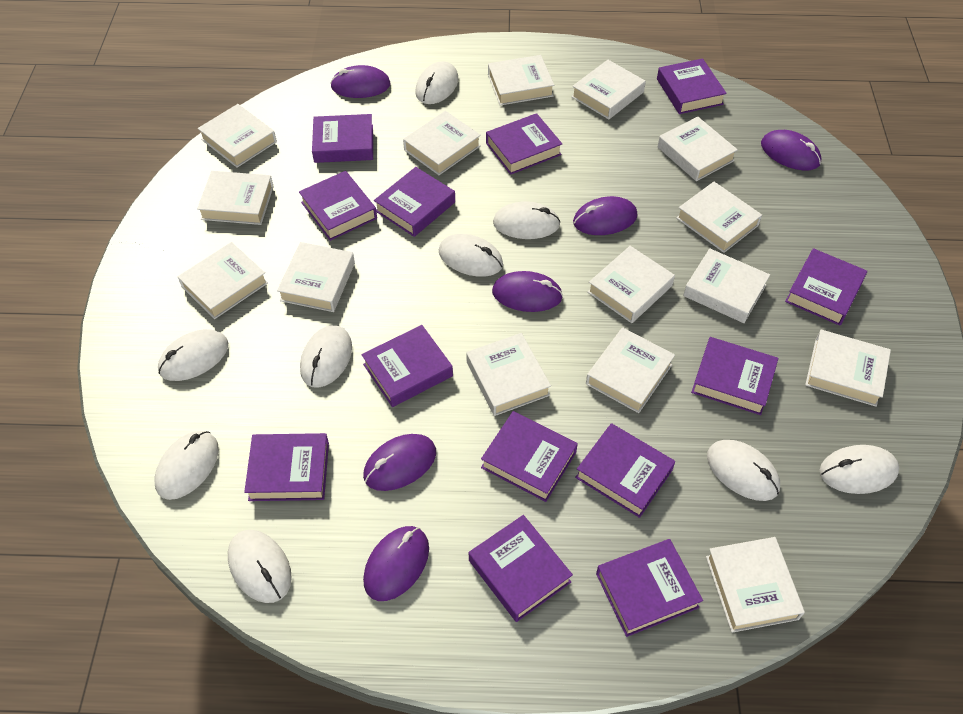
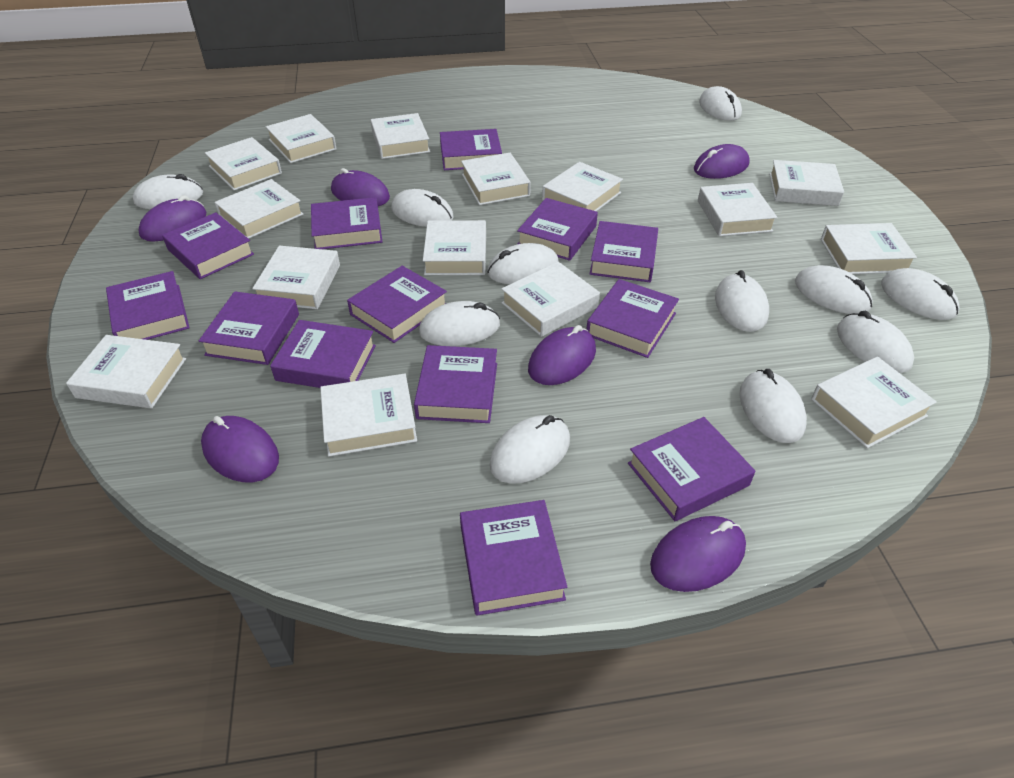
white mouse: 9 -> 11

